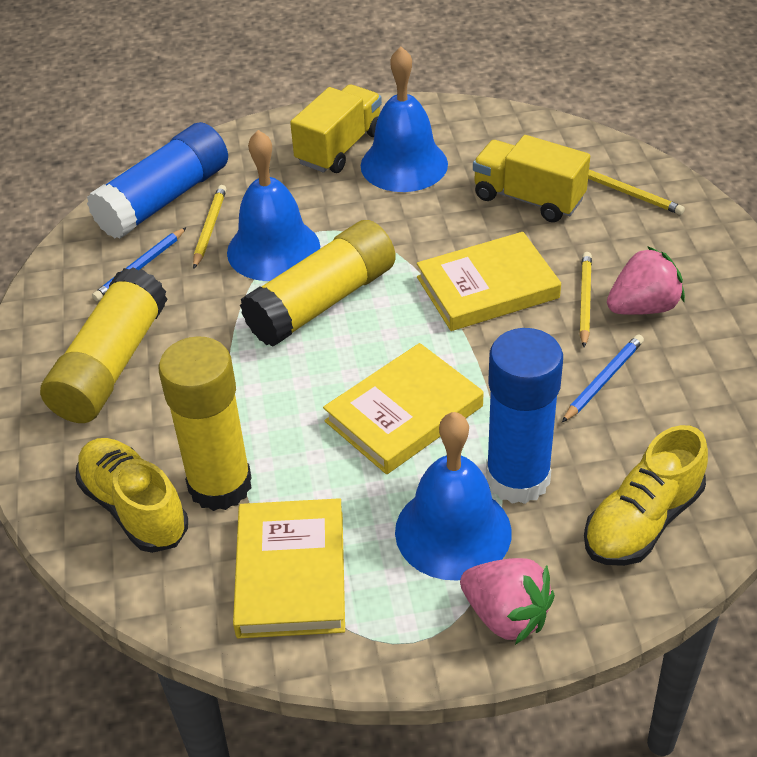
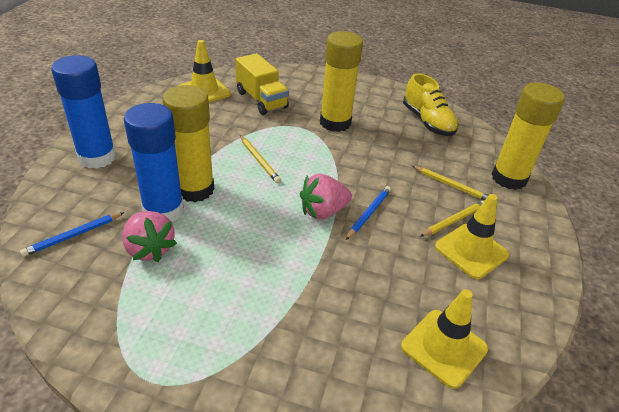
blue bell: 3 -> 0
yellow book: 3 -> 0
yellow shoe: 2 -> 1
yellow traffic cone: 0 -> 3
yellow truck: 2 -> 1

